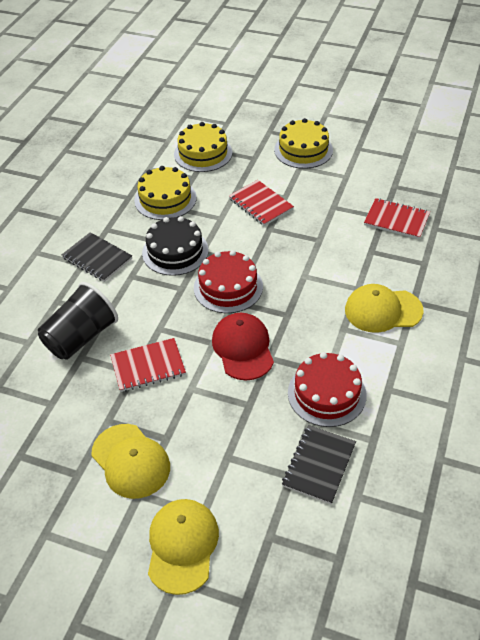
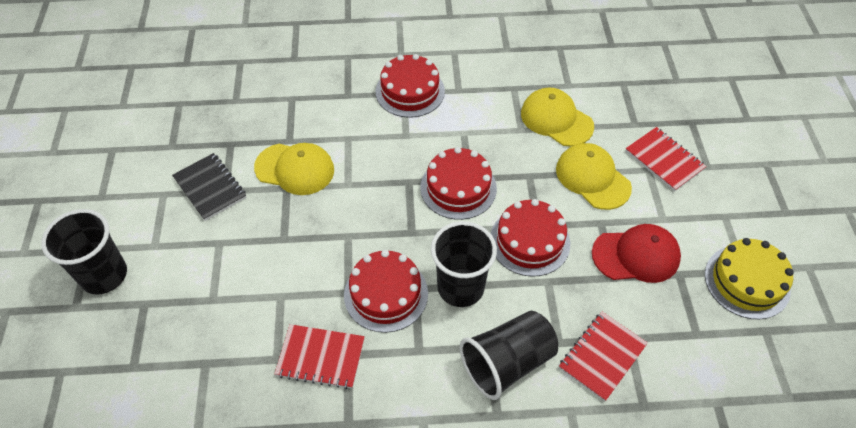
black cake: 1 -> 0
black cup: 1 -> 3
black notebook: 2 -> 1
red cake: 2 -> 4
yellow cake: 3 -> 1

